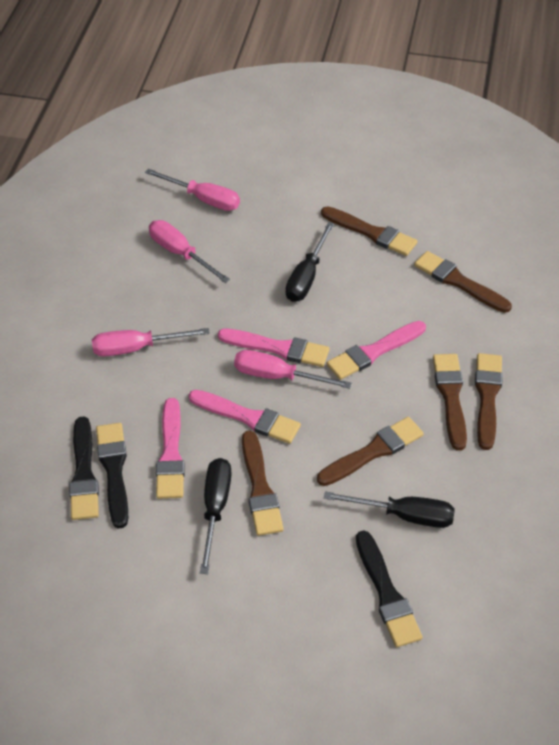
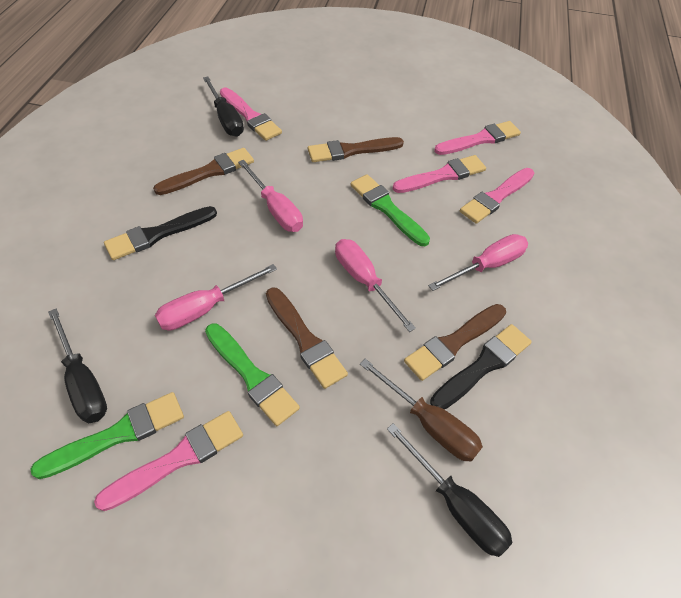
black brush: 3 -> 2
brown brush: 6 -> 4
brown screwdriver: 0 -> 1
green brush: 0 -> 3
pink brush: 4 -> 5

